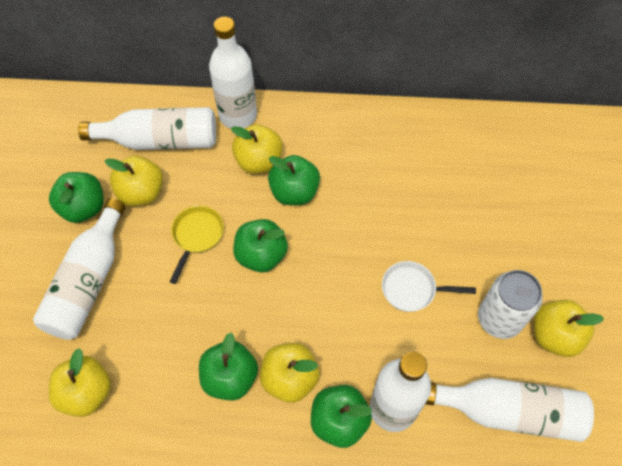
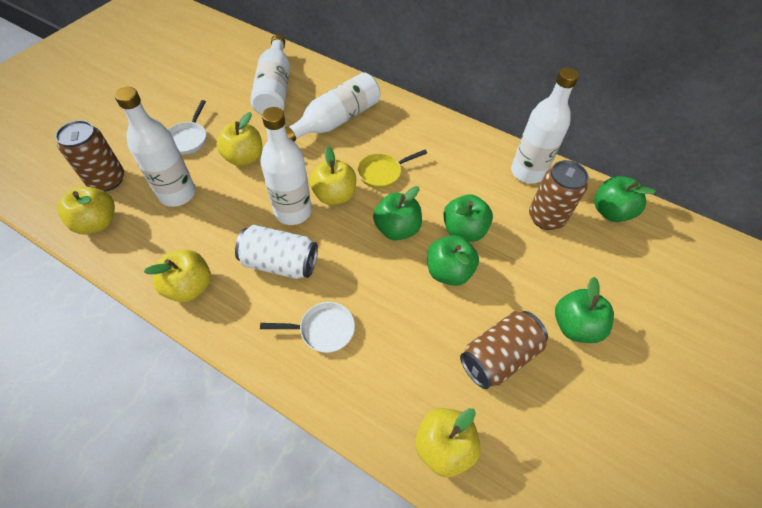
brown can: 0 -> 3
white pan: 1 -> 2

